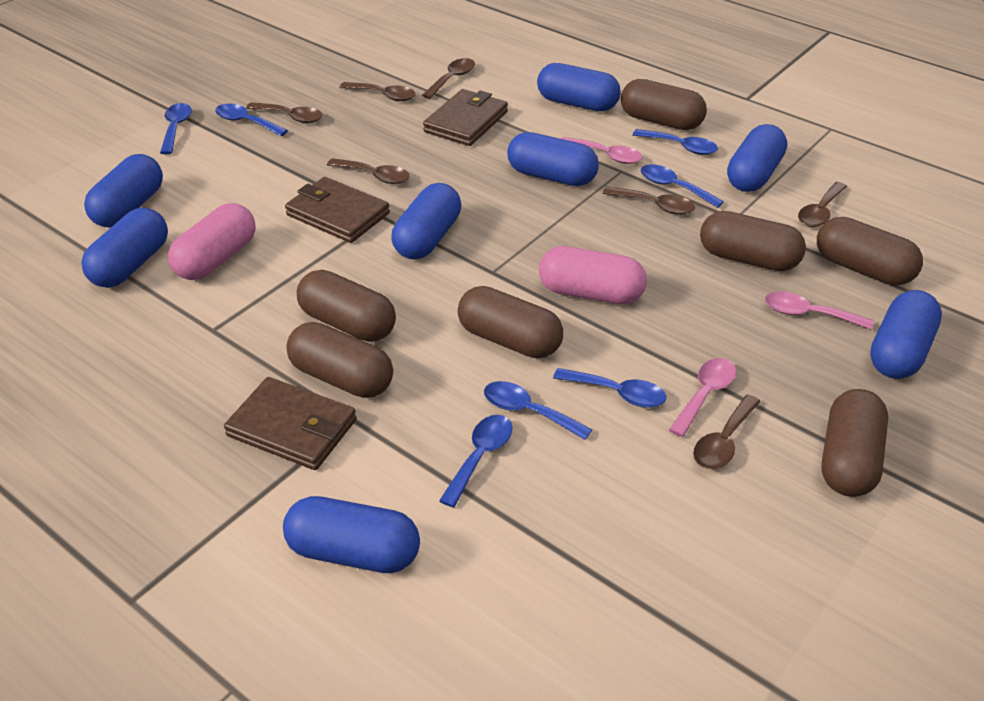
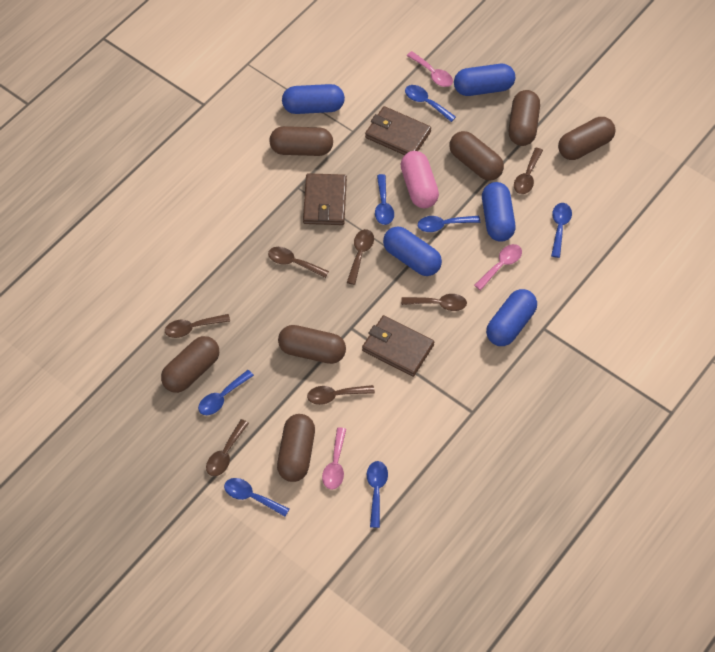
blue capsule: 8 -> 5
pink capsule: 2 -> 1

